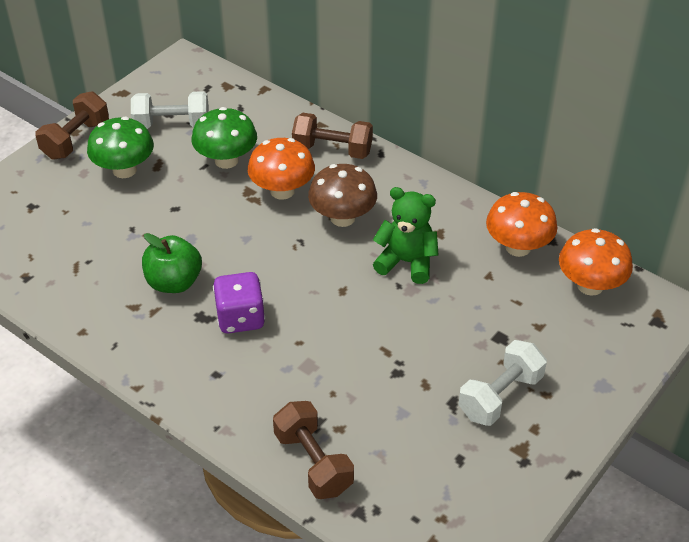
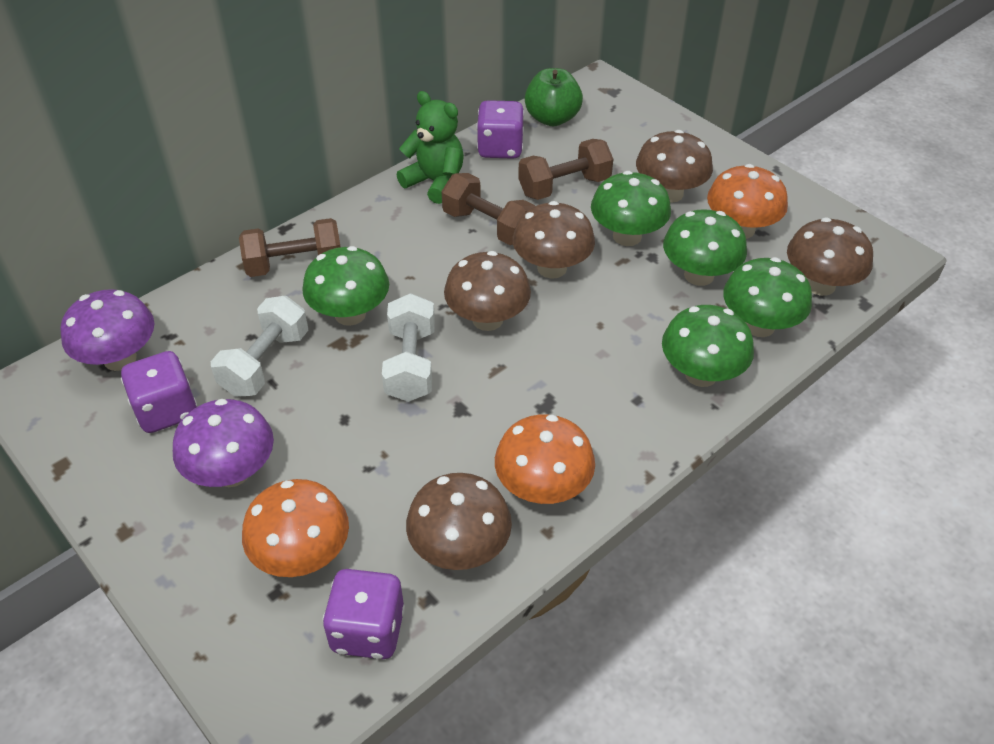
brown mushroom: 1 -> 5
green mushroom: 2 -> 5
purple dice: 1 -> 3
purple mushroom: 0 -> 2

